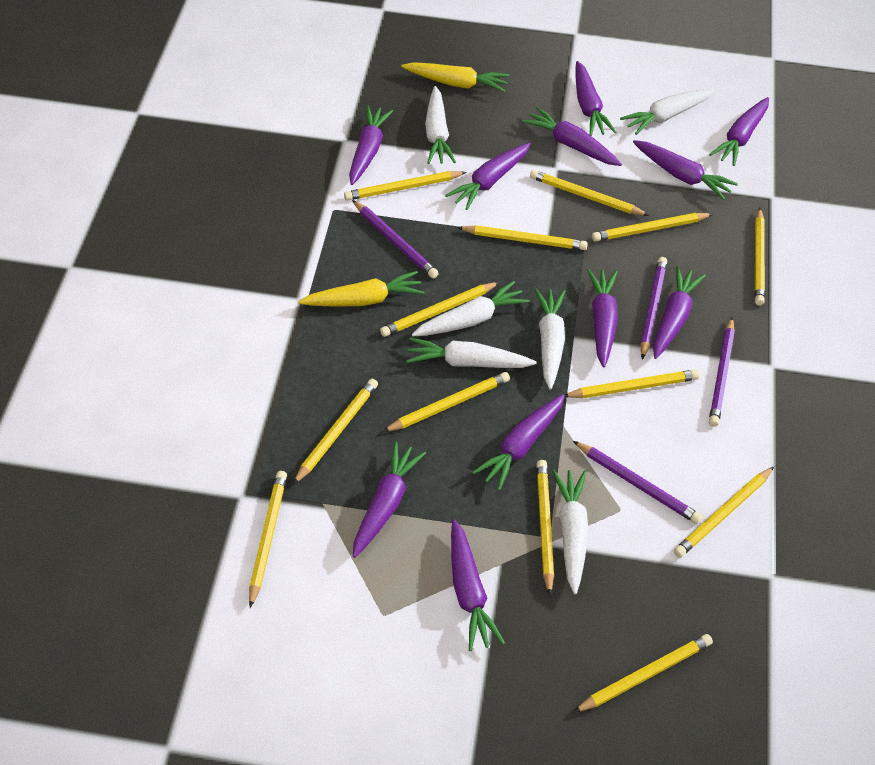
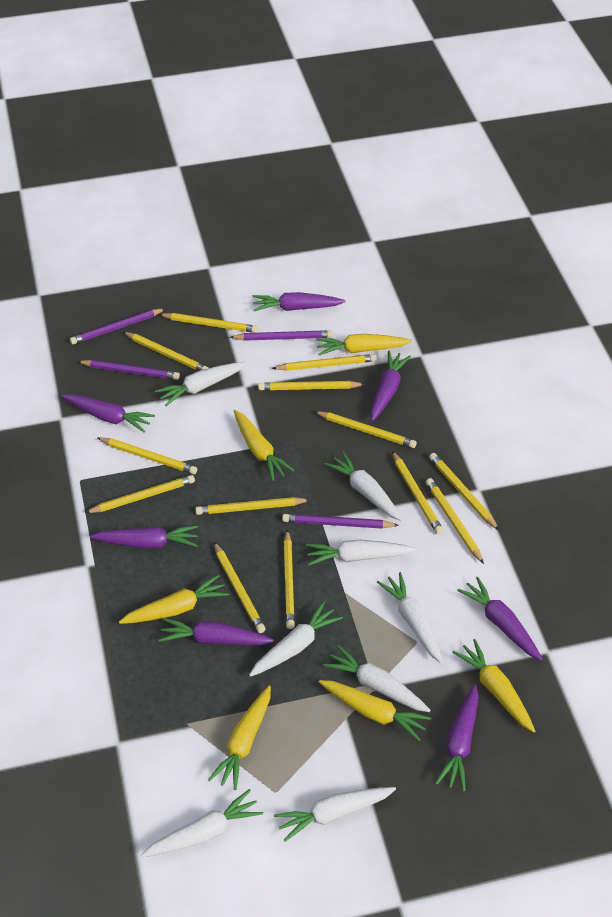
purple carrot: 11 -> 7
white carrot: 6 -> 8
yellow carrot: 2 -> 6

